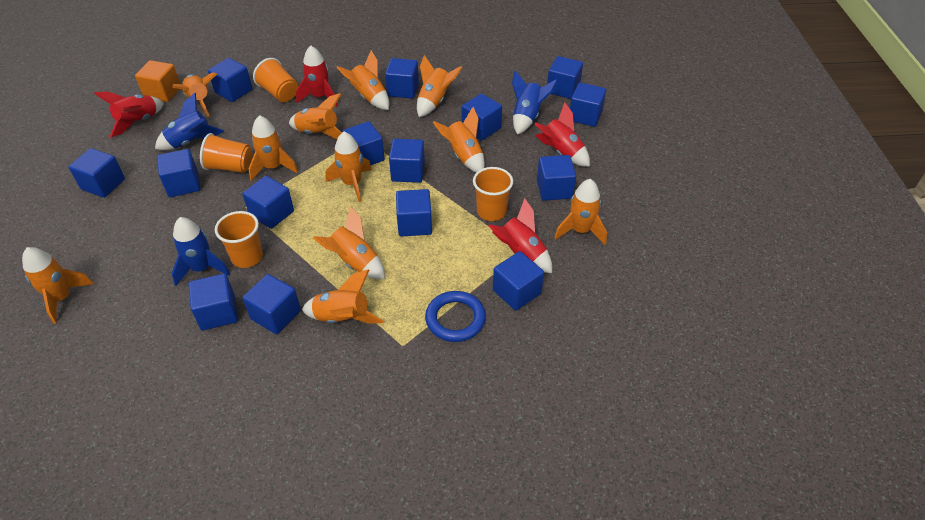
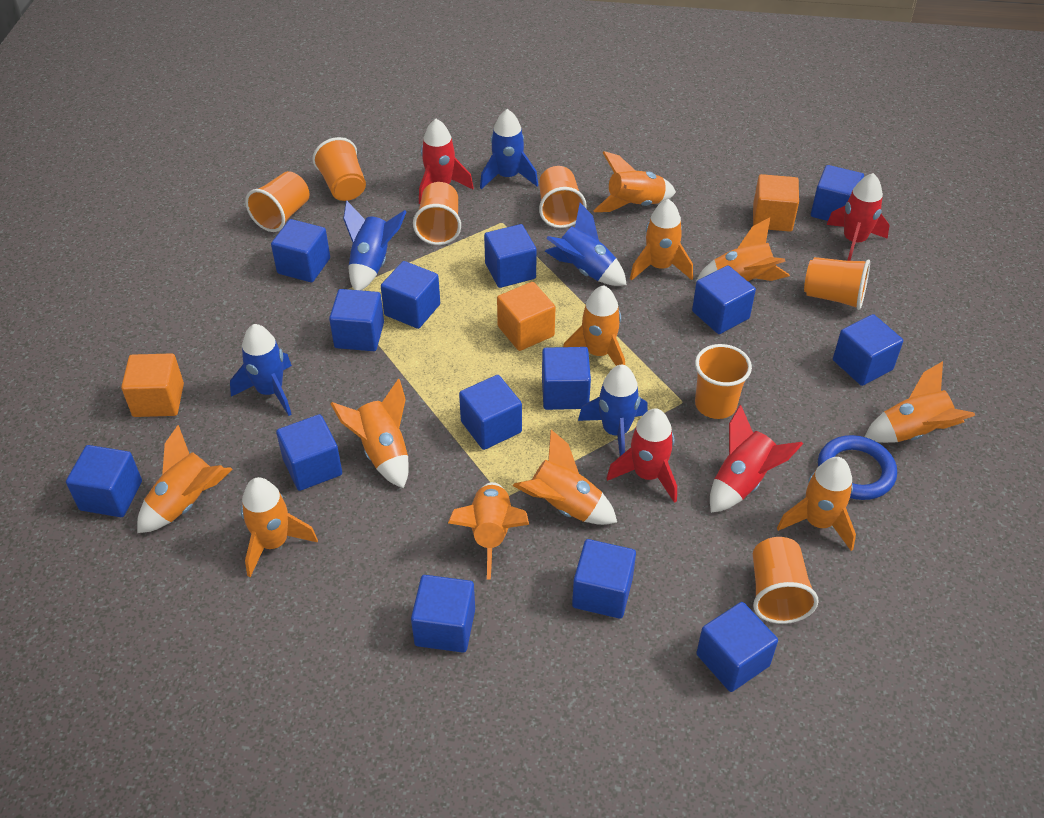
blue cube: 15 -> 14
blue rocket: 3 -> 5
orange cube: 1 -> 3
orange cup: 4 -> 7

